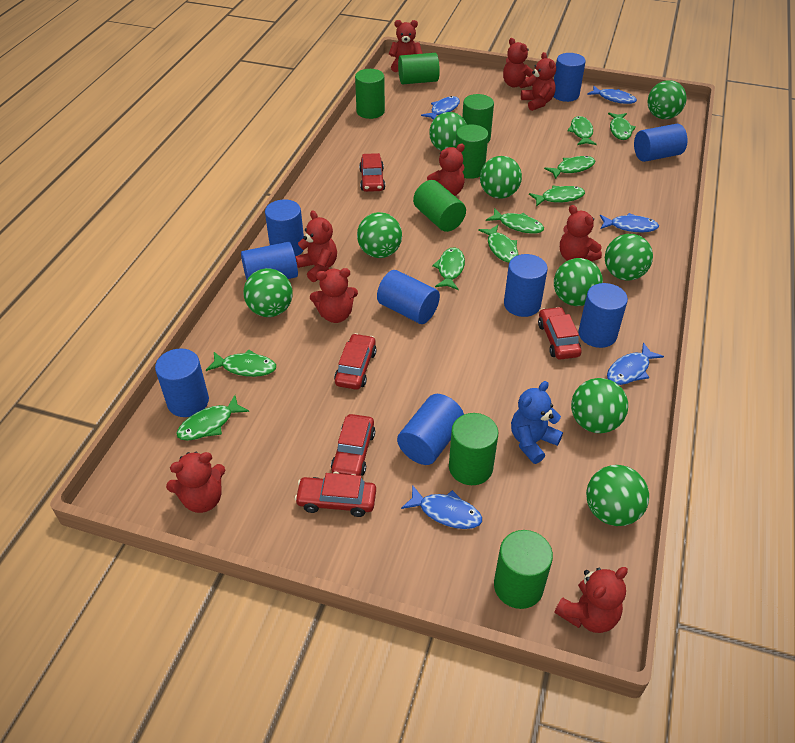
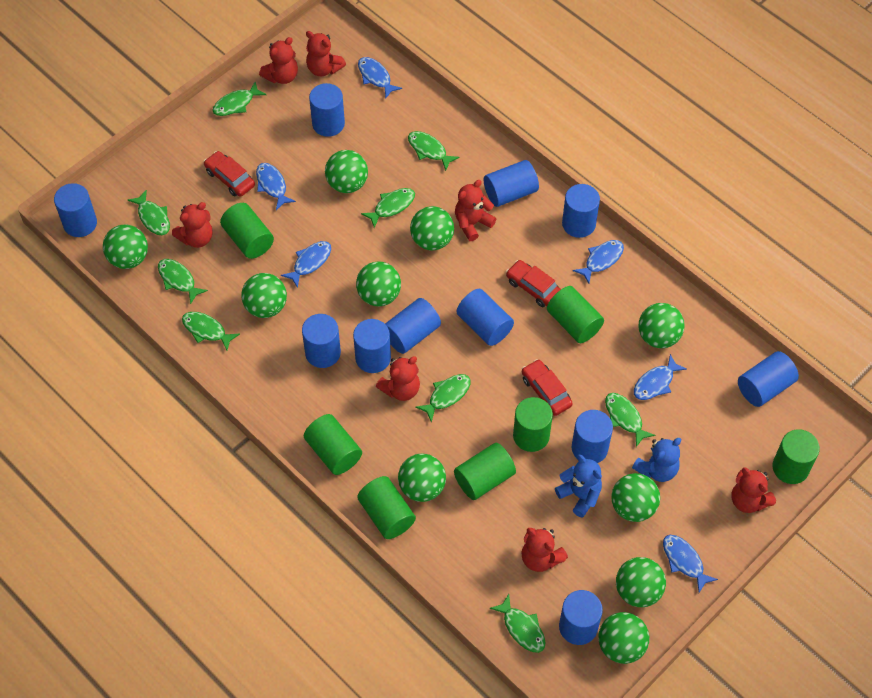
blue cylinder: 9 -> 11
blue fish: 5 -> 6
blue teddy bear: 1 -> 2
green ball: 9 -> 10
red car: 5 -> 3
red teddy bear: 9 -> 7

